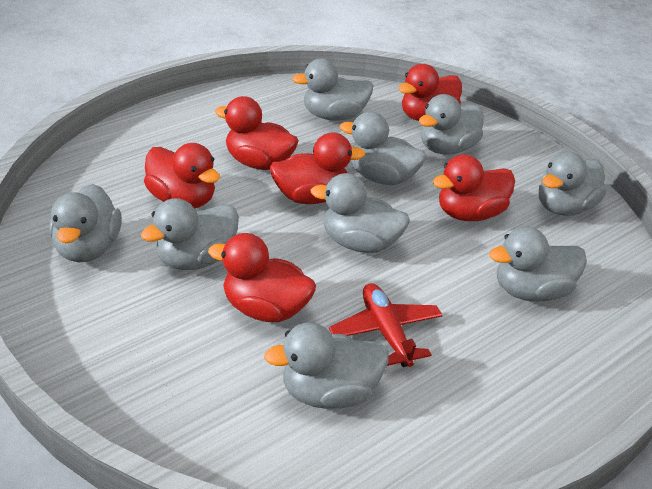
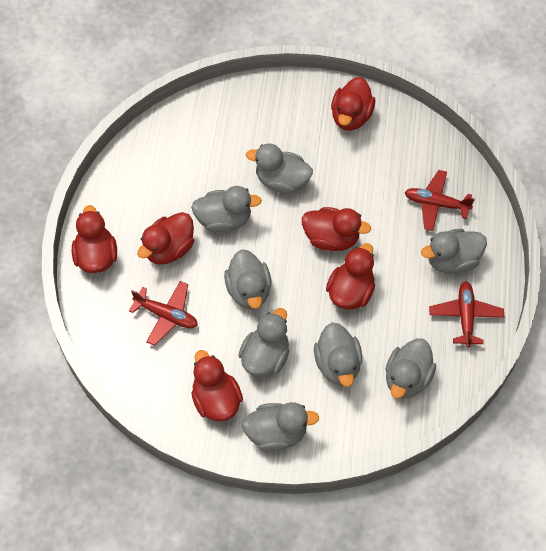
grey duck: 9 -> 8
red plane: 1 -> 3

